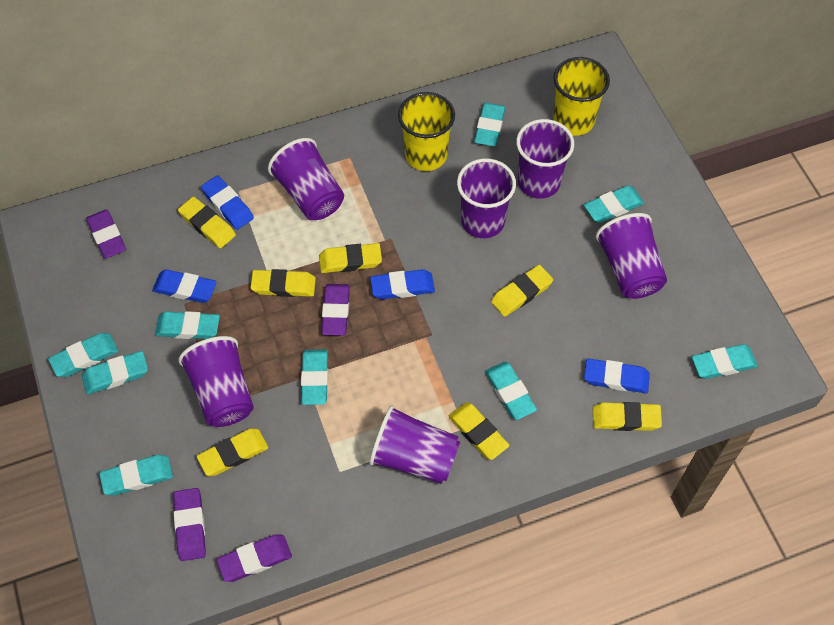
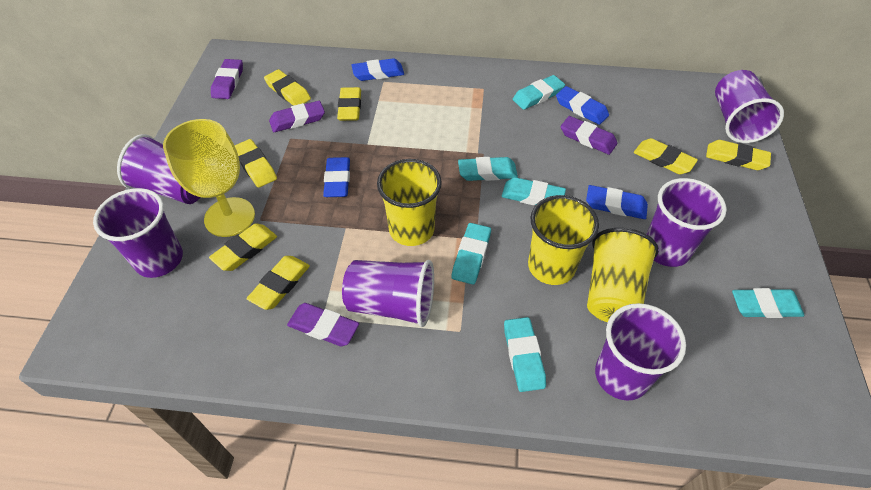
turquoise eraser: 9 -> 6
yellow cup: 2 -> 3
yellow goblet: 0 -> 1

